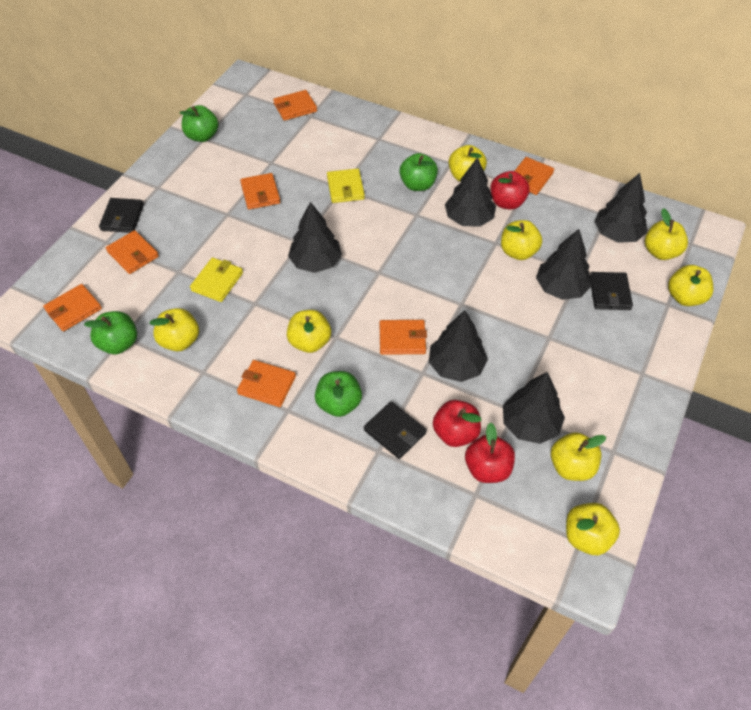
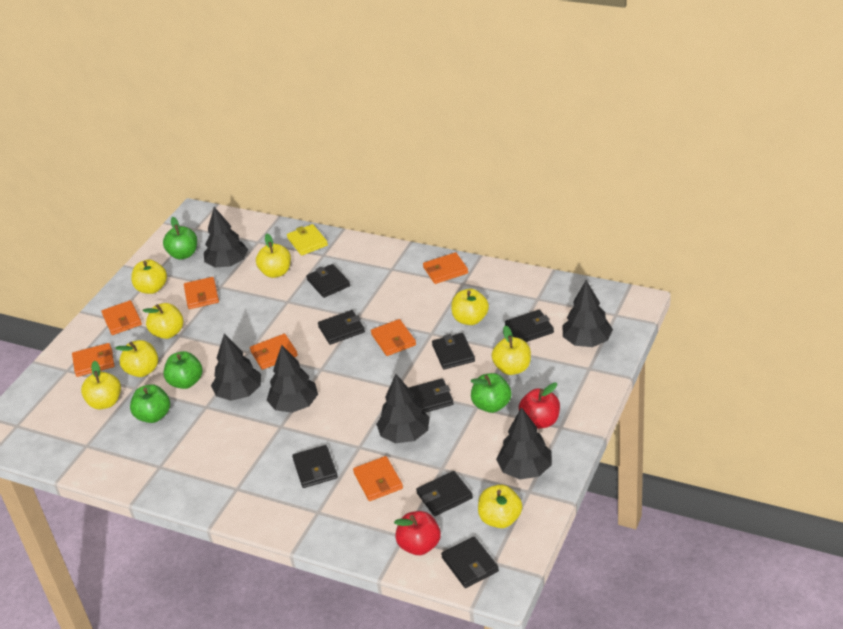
black wallet: 3 -> 8
red apple: 3 -> 2
yellow wallet: 2 -> 1

